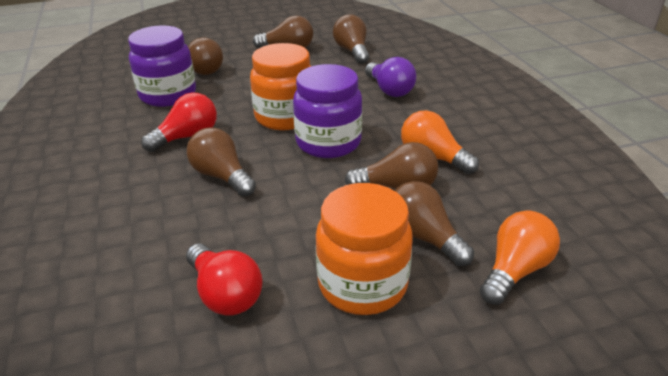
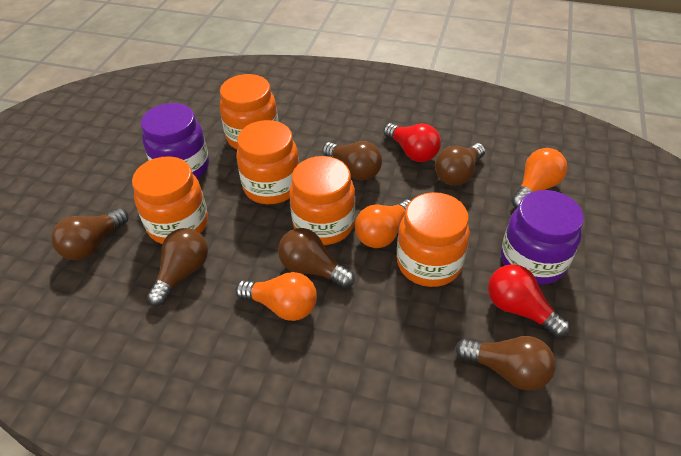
orange jar: 2 -> 5
orange light bulb: 2 -> 3
purple light bulb: 1 -> 0

